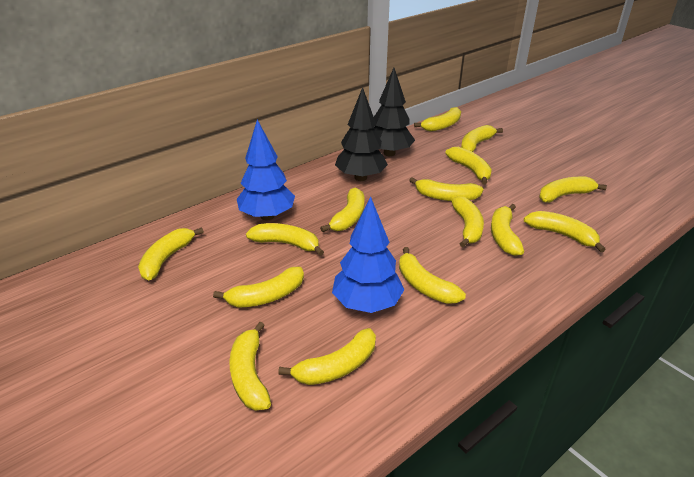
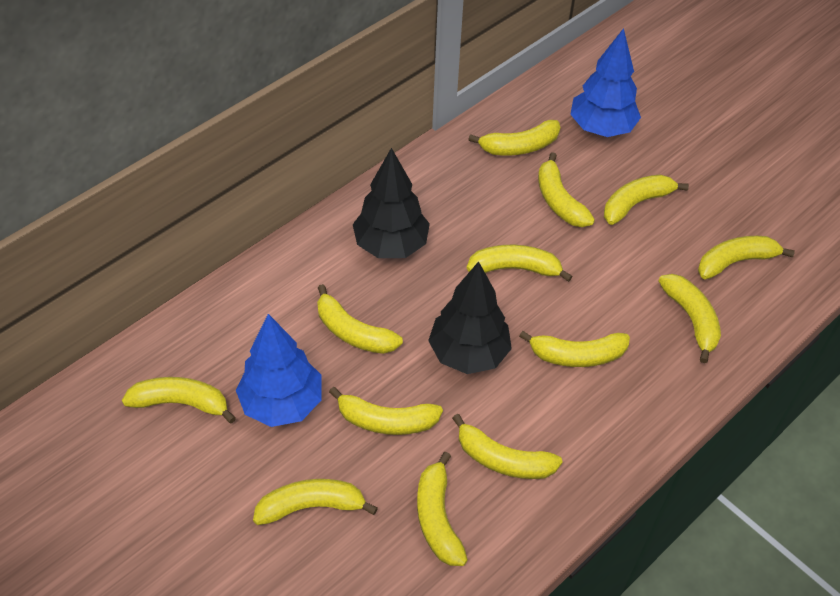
yellow banana: 15 -> 13

